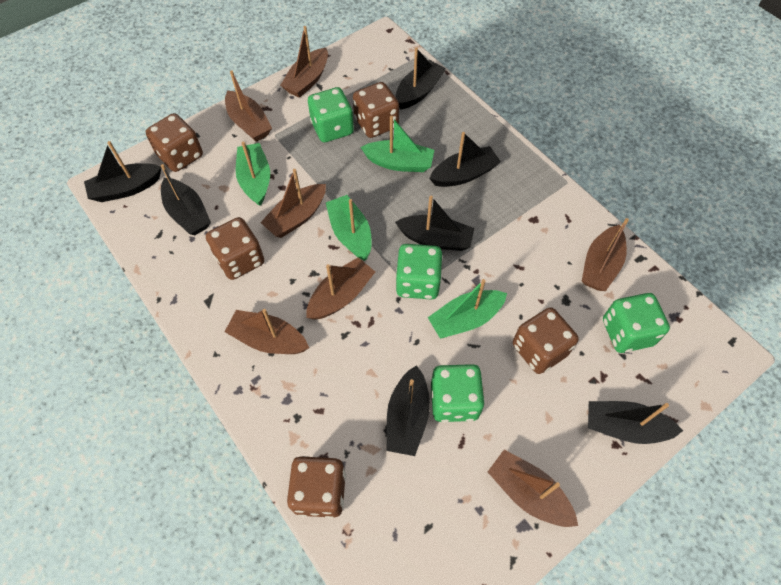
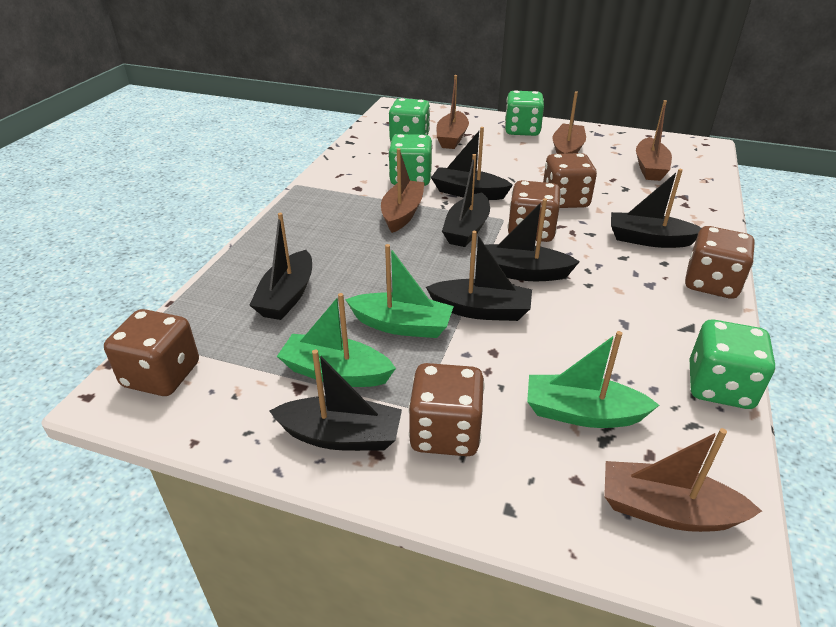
brown boat: 7 -> 5
green boat: 4 -> 3

